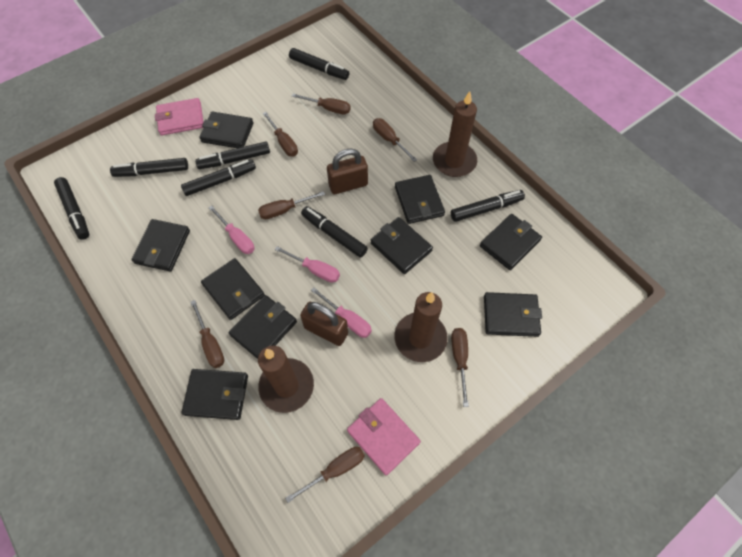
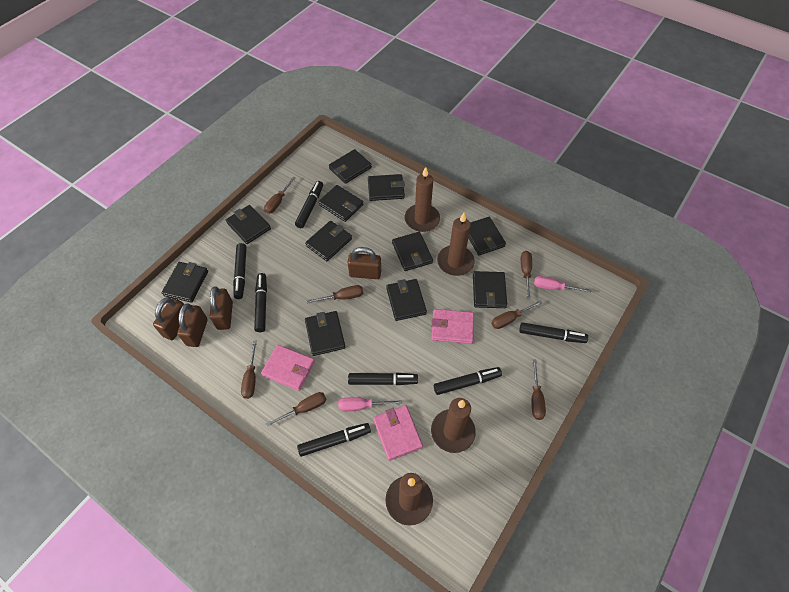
black wallet: 9 -> 11
brown candle: 3 -> 4
brown padlock: 2 -> 4
pink screwdriver: 3 -> 2
pink wallet: 2 -> 3

